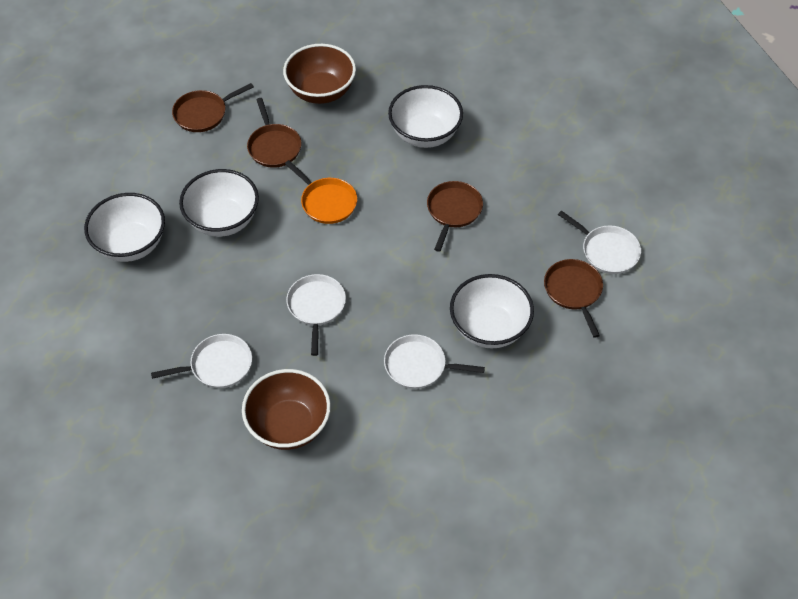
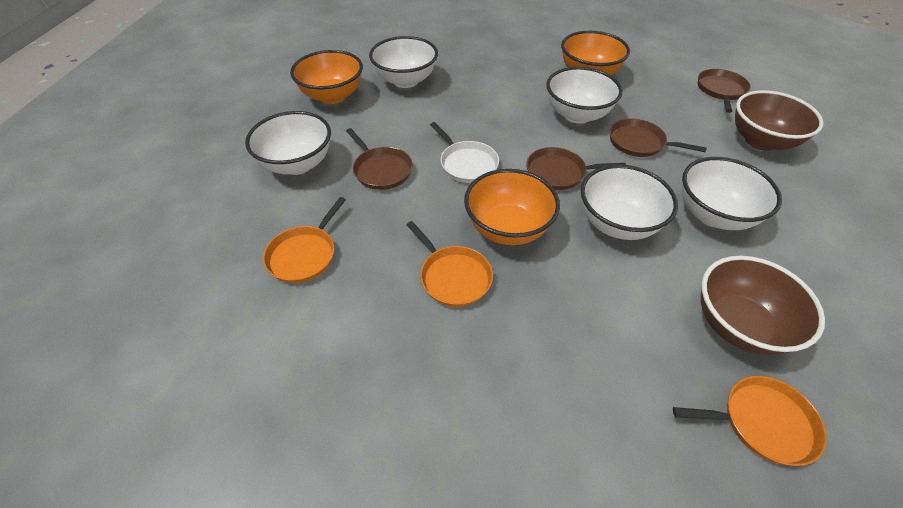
orange bowl: 0 -> 3
orange pan: 1 -> 3
white bowl: 4 -> 5
white pan: 4 -> 1

